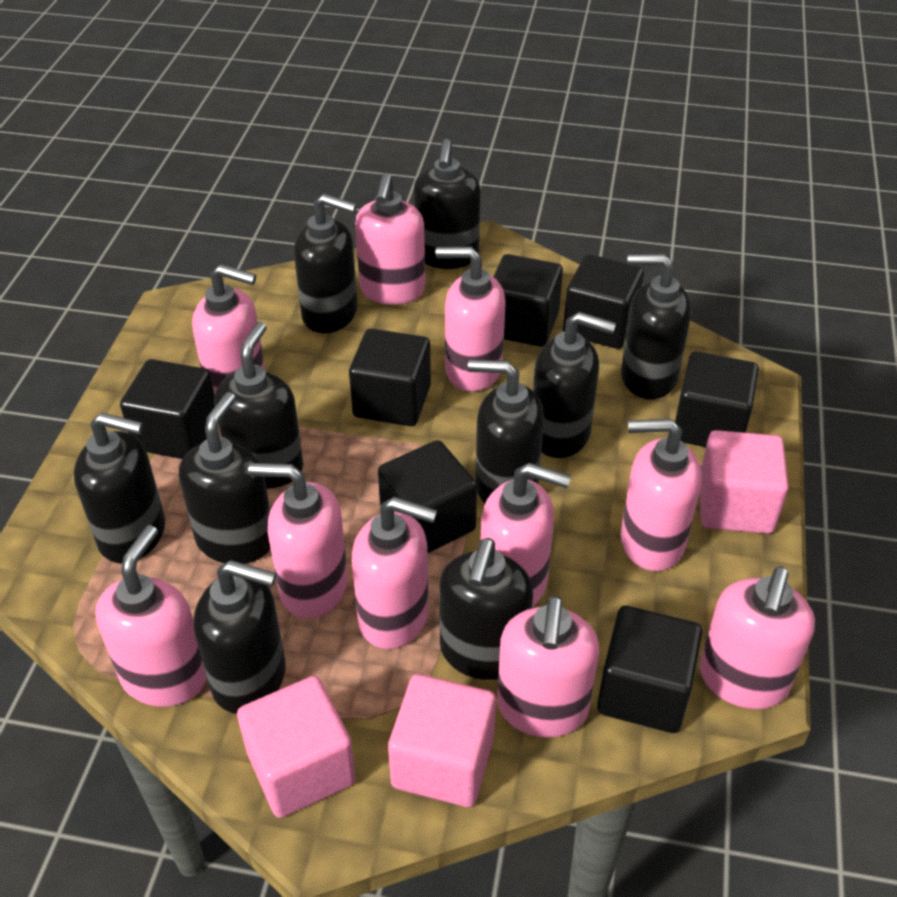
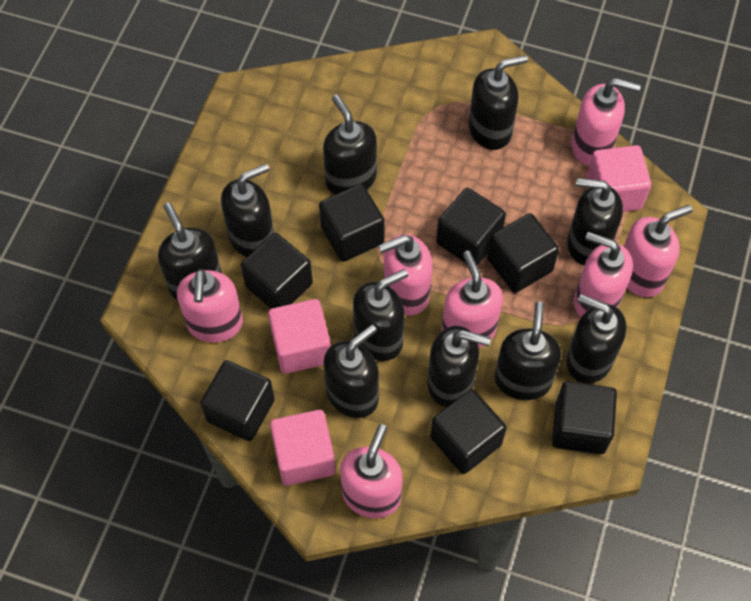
pink soap dispenser: 10 -> 7

